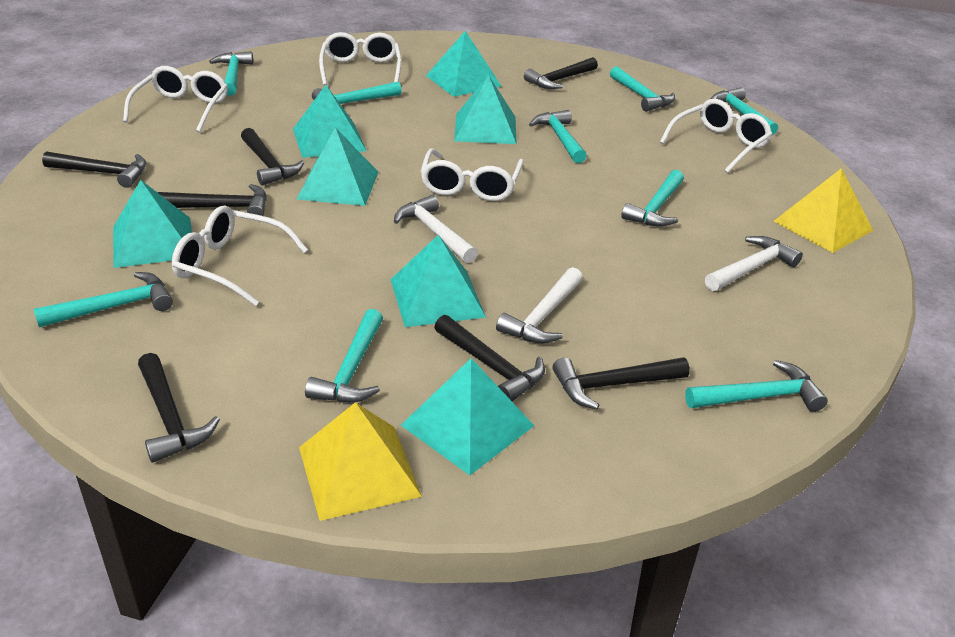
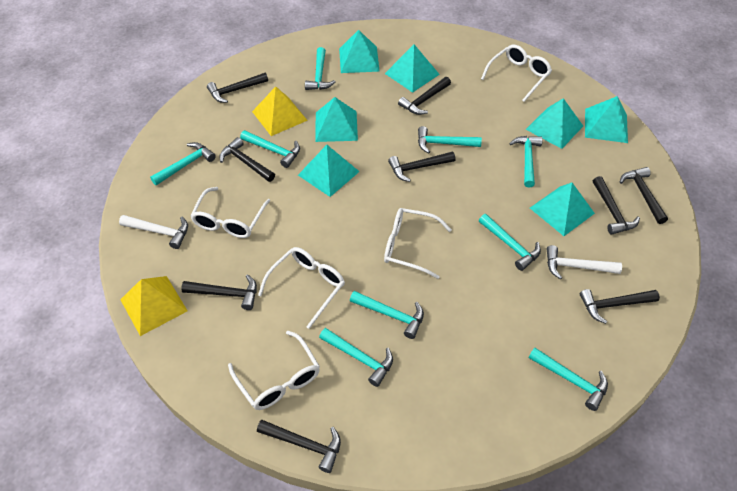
black hammer: 7 -> 9
white hammer: 3 -> 2

